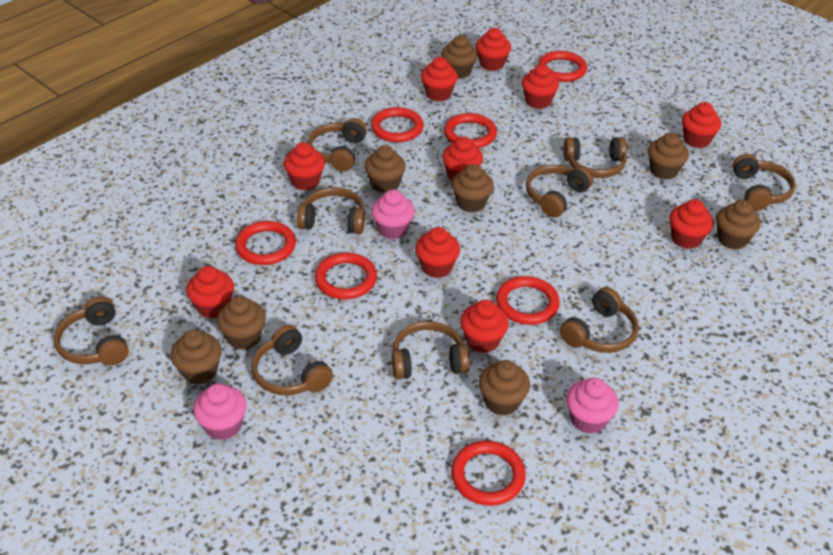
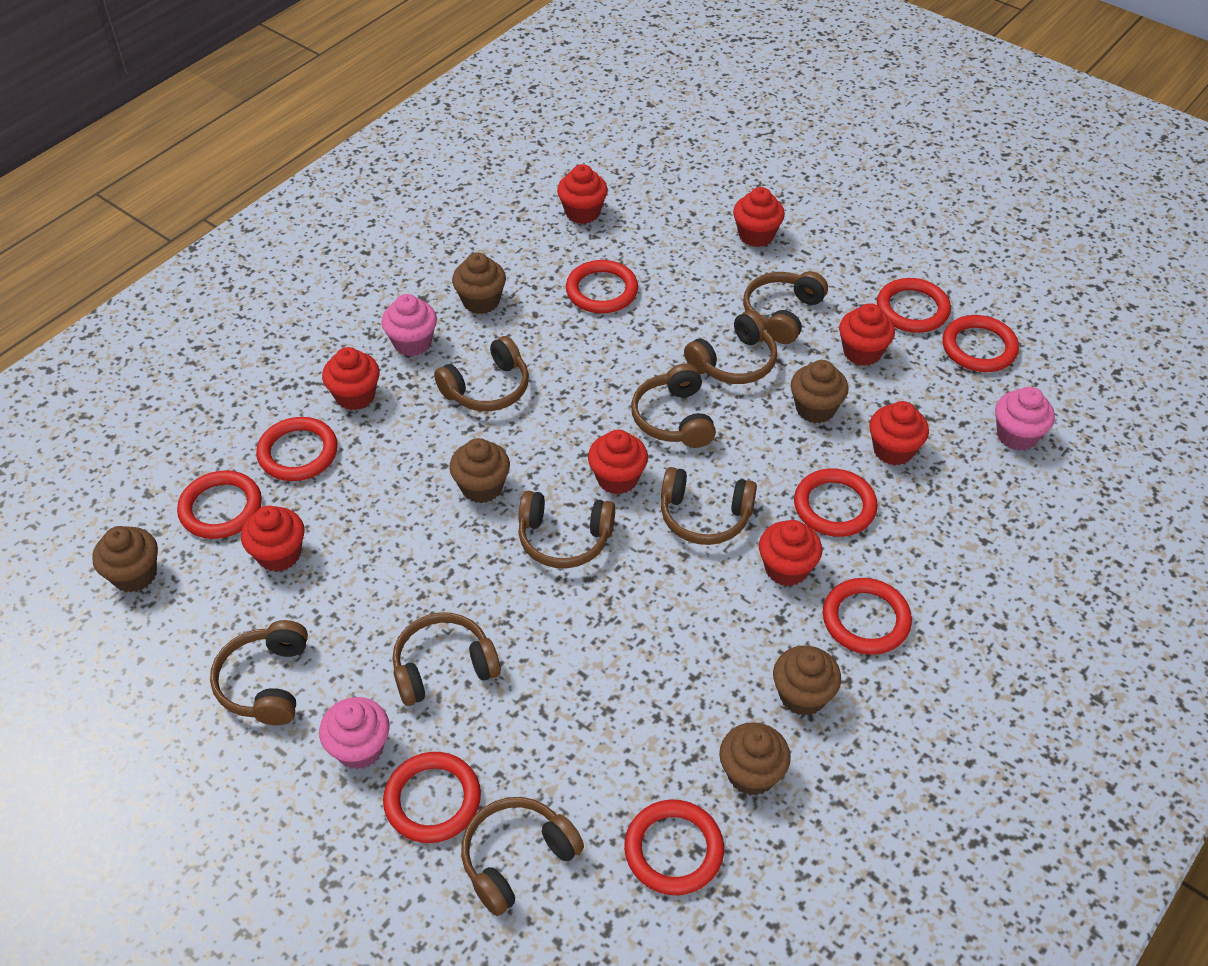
brown cupcake: 8 -> 6
red cupcake: 10 -> 8
red ring: 7 -> 9

